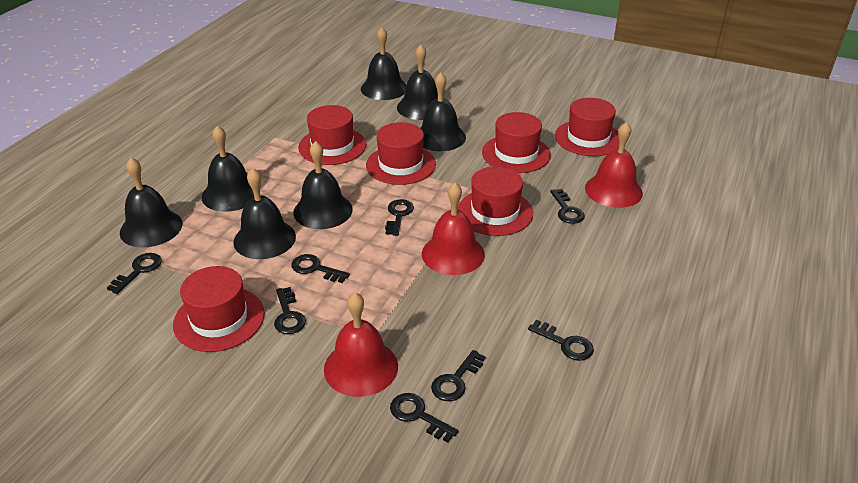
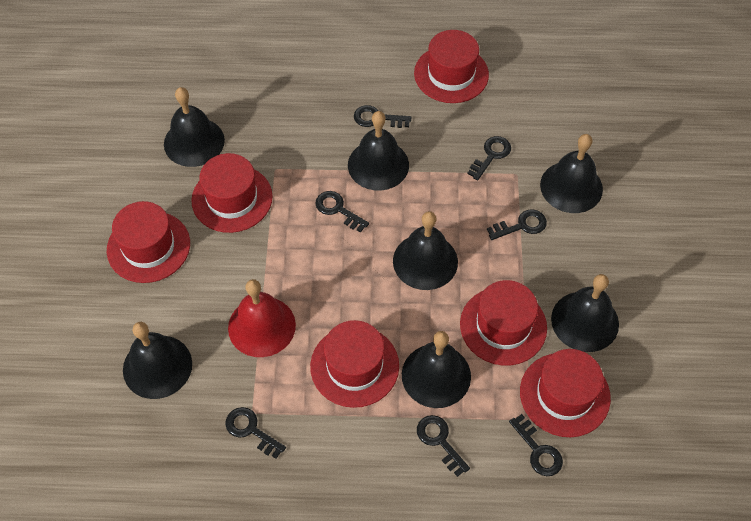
black key: 8 -> 7
red bell: 3 -> 1

